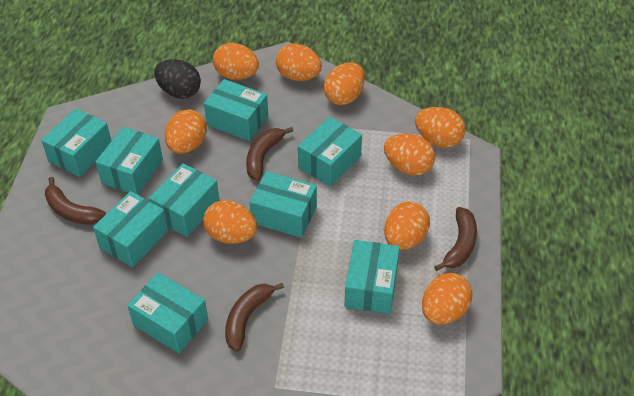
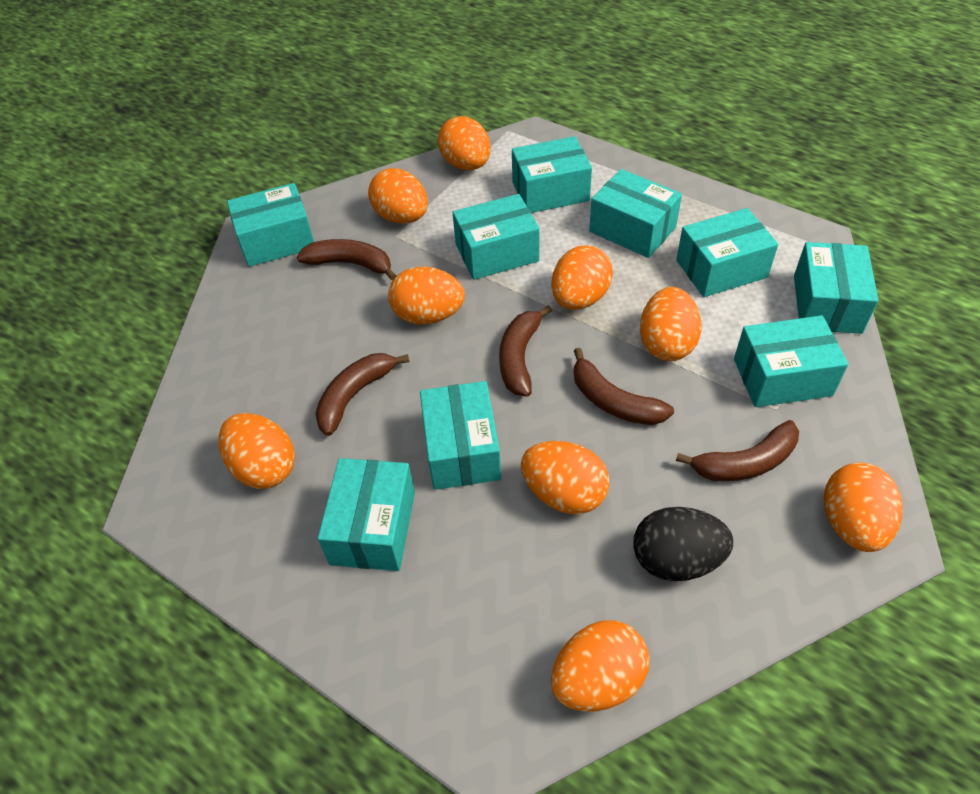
brown banana: 4 -> 5

